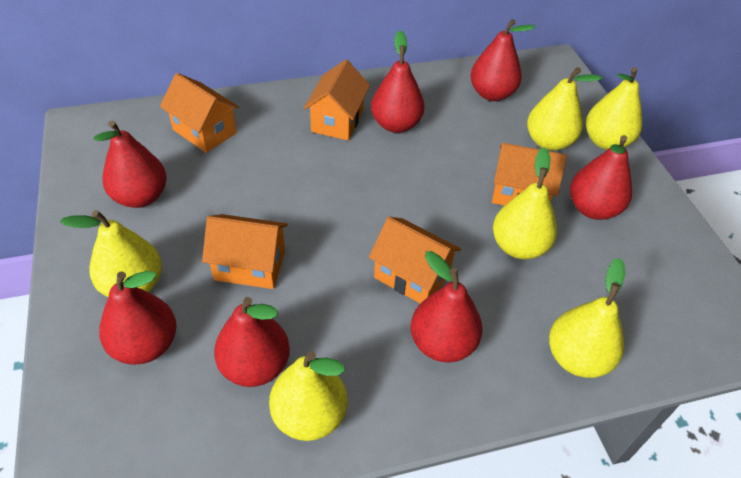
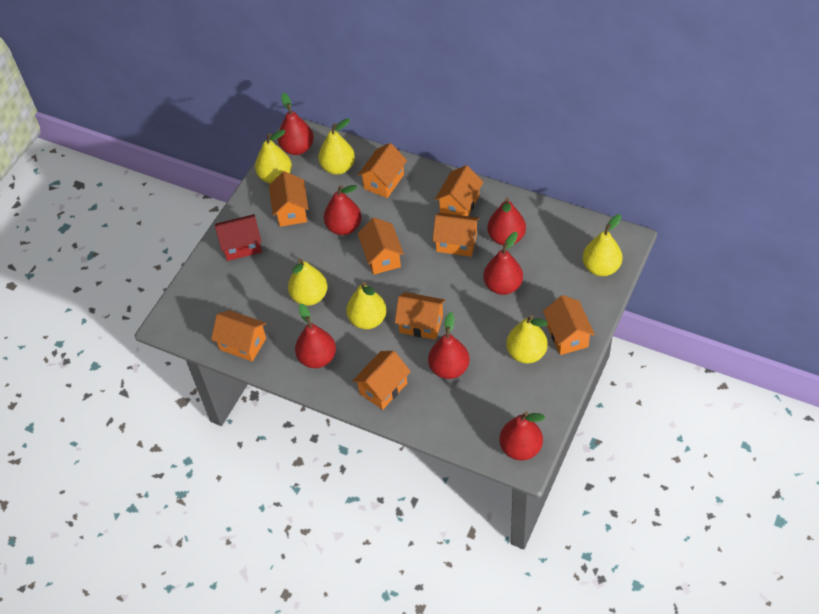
orange house: 5 -> 9
red house: 0 -> 1

